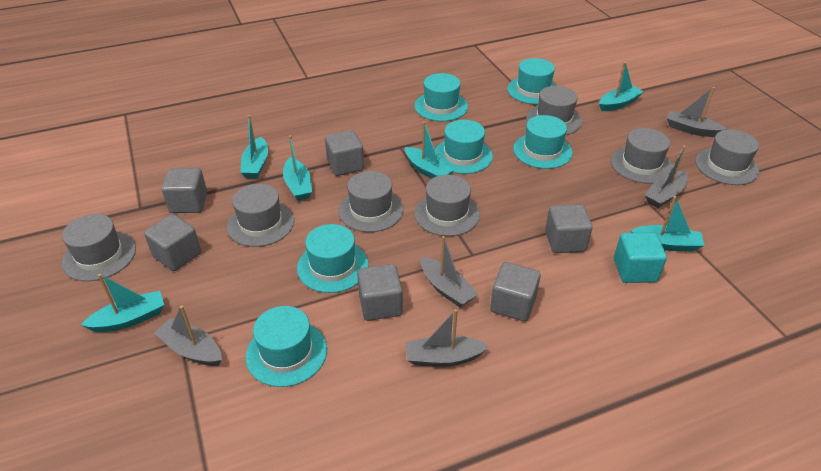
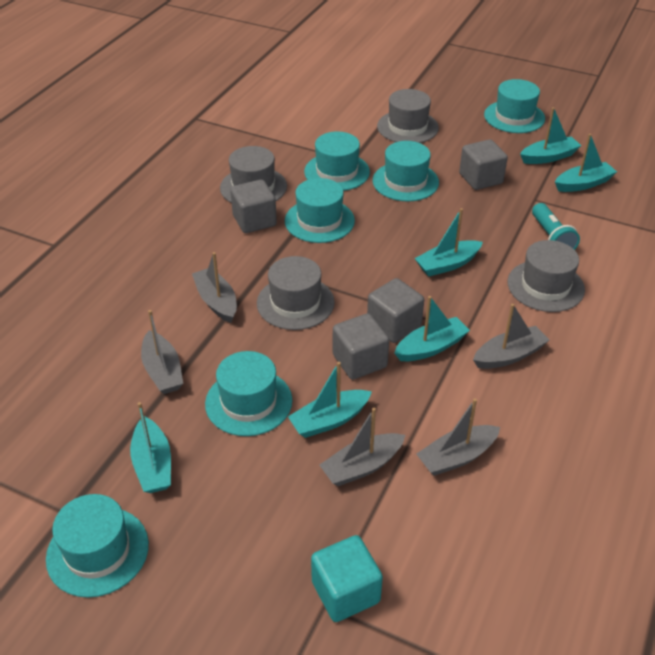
grey cube: 6 -> 4
grey hat: 7 -> 4
turquoise flashlight: 0 -> 1

